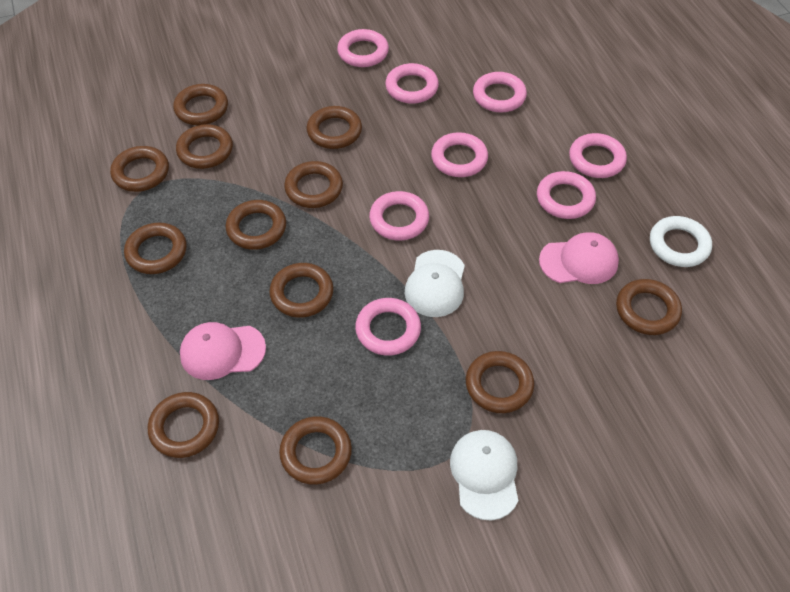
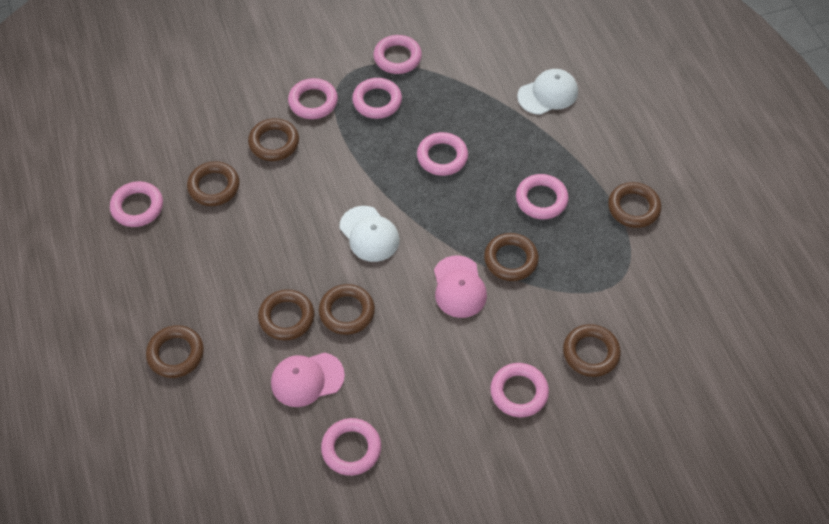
brown ring: 12 -> 8
white ring: 1 -> 0

